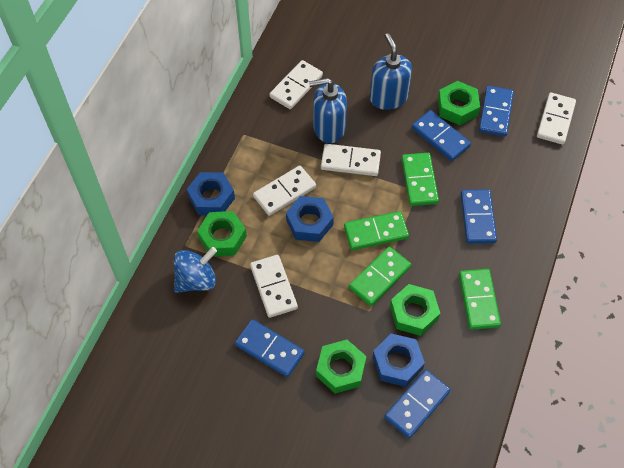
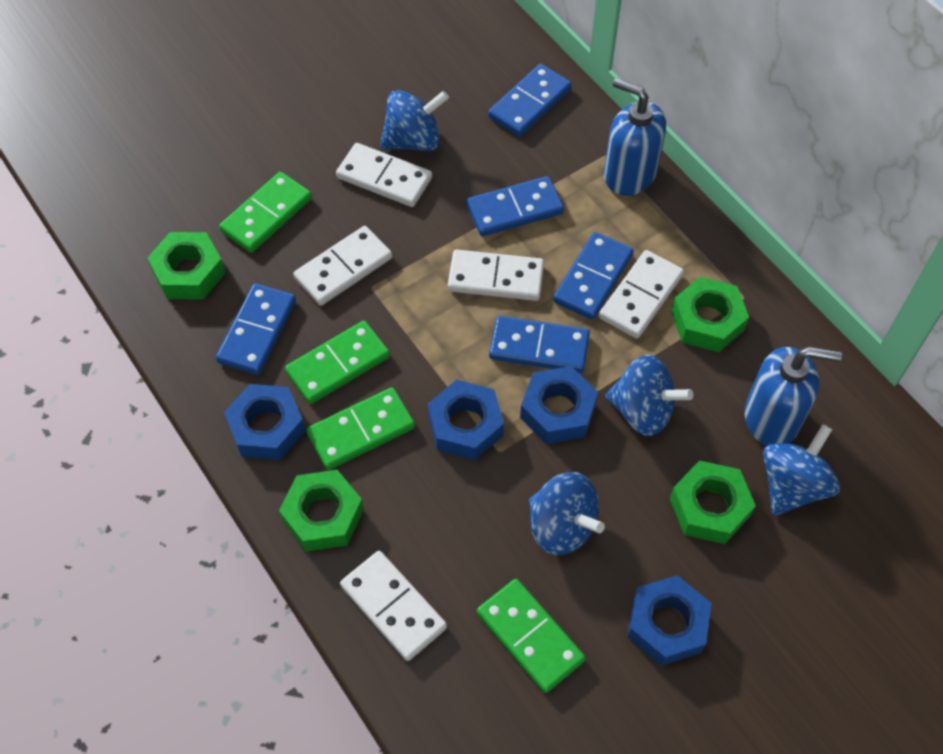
blue nut: 3 -> 4
blue spinning top: 1 -> 4

